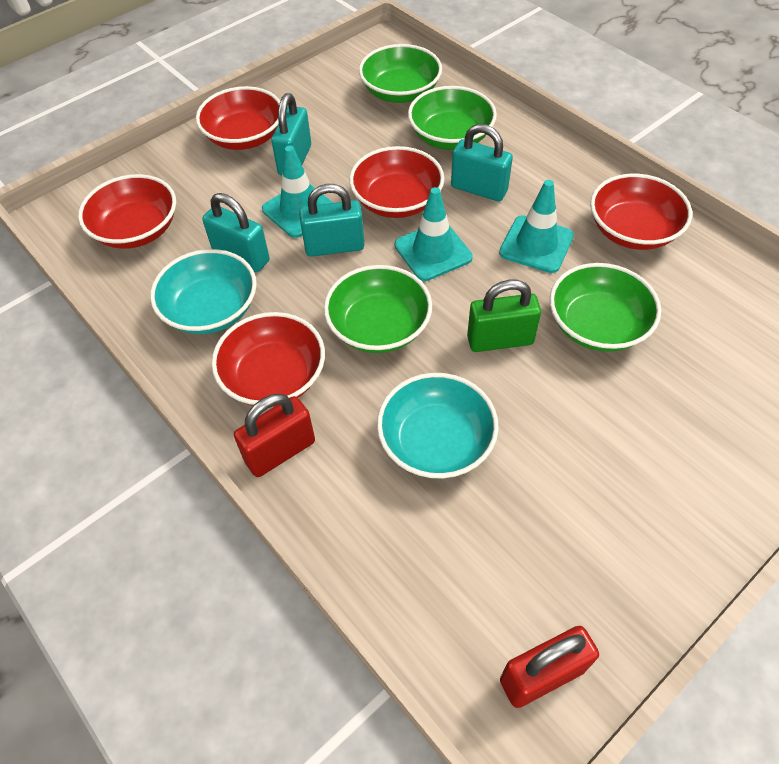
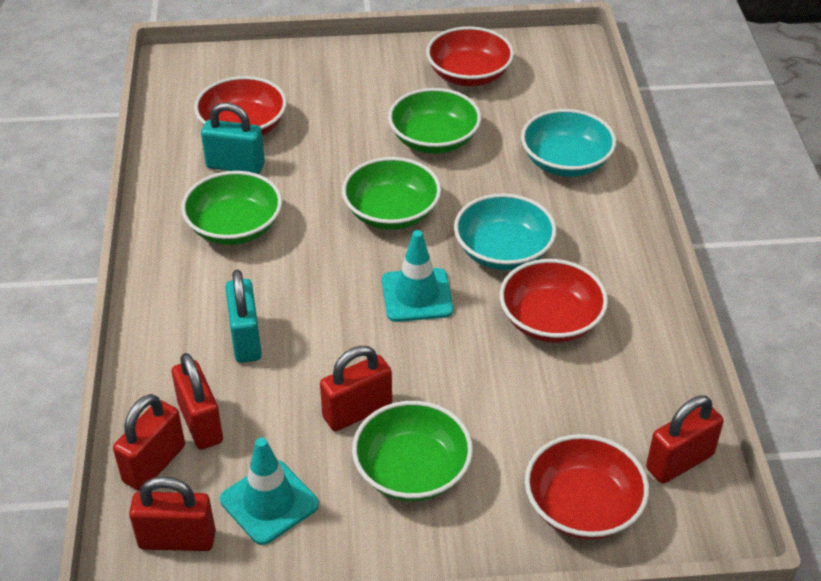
green padlock: 1 -> 0
red bowl: 5 -> 4
red padlock: 2 -> 5
turquoise padlock: 4 -> 2
turquoise traffic cone: 3 -> 2

